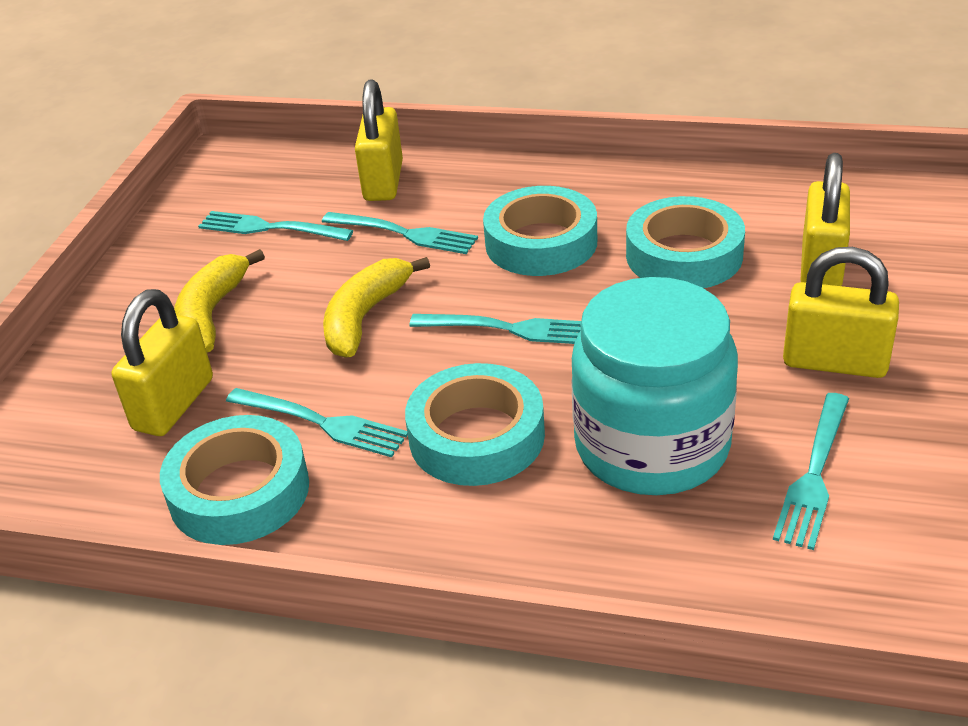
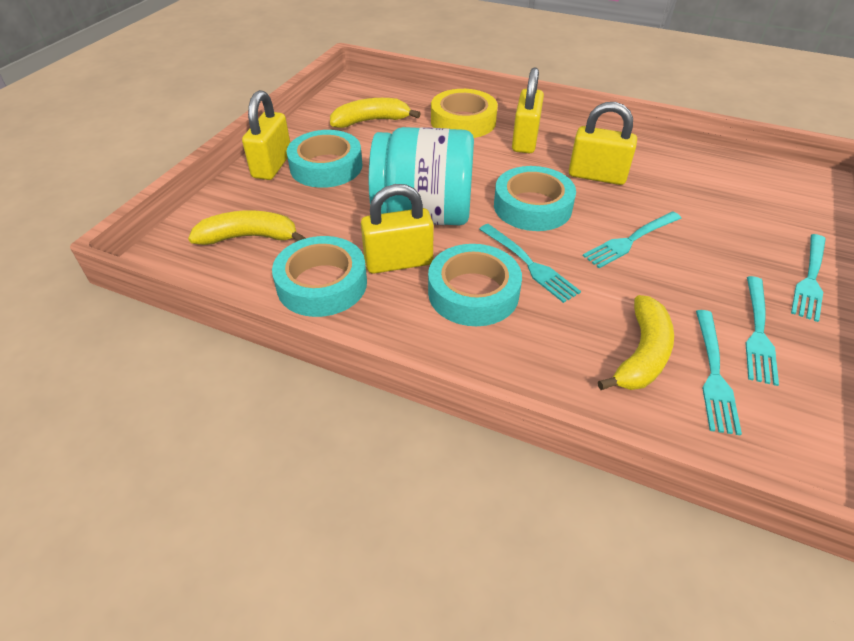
yellow banana: 2 -> 3
yellow tape: 0 -> 1

